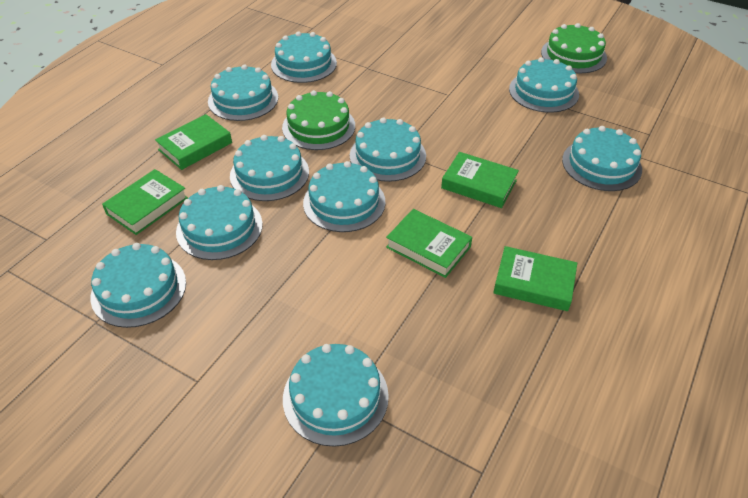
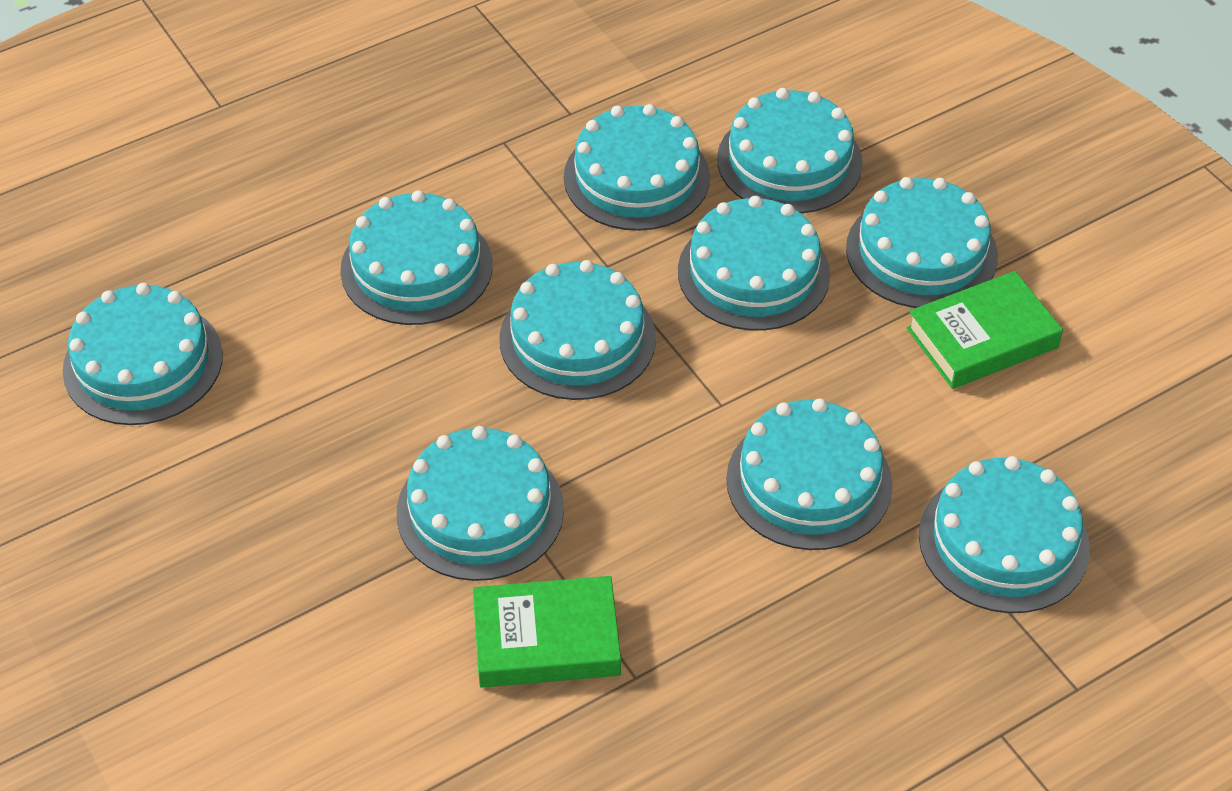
green book: 5 -> 2
green cake: 2 -> 0

